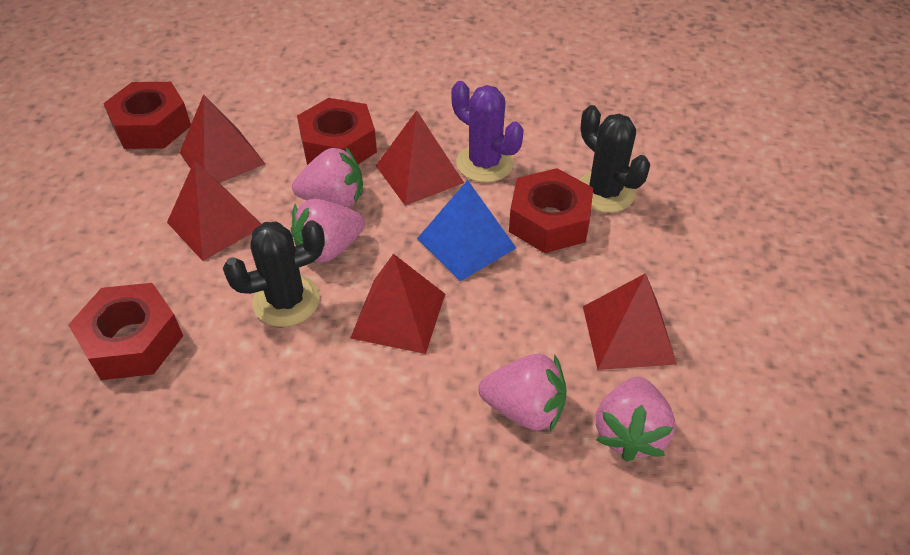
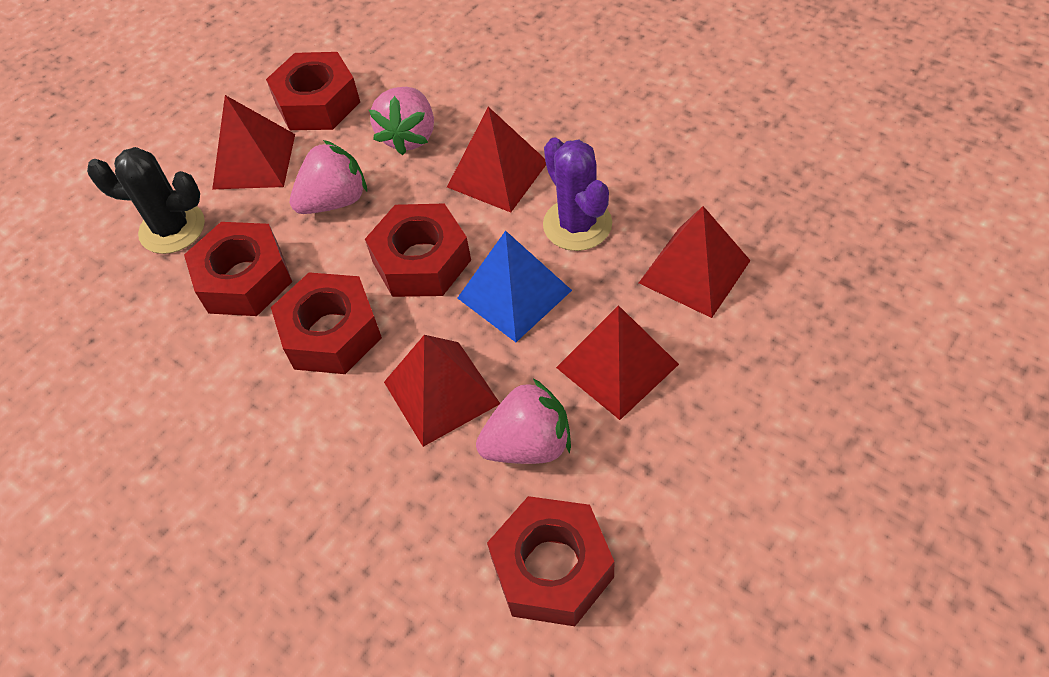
black cactus: 2 -> 1
pink strawberry: 4 -> 3
red nut: 4 -> 5

